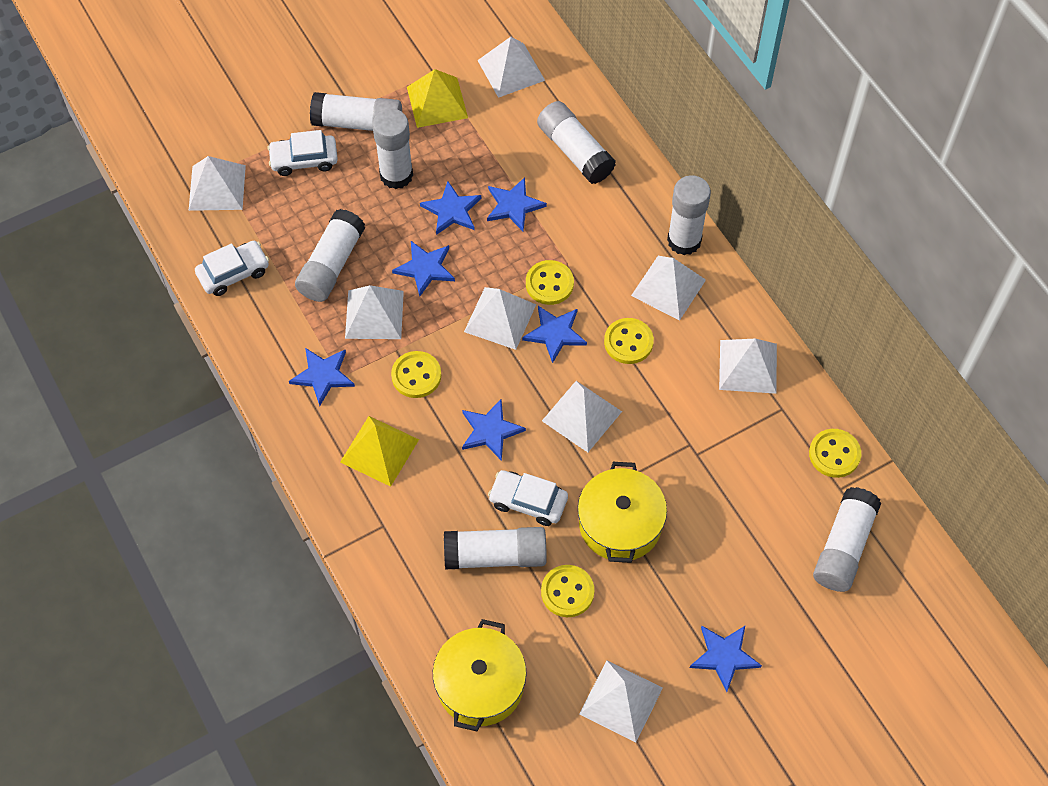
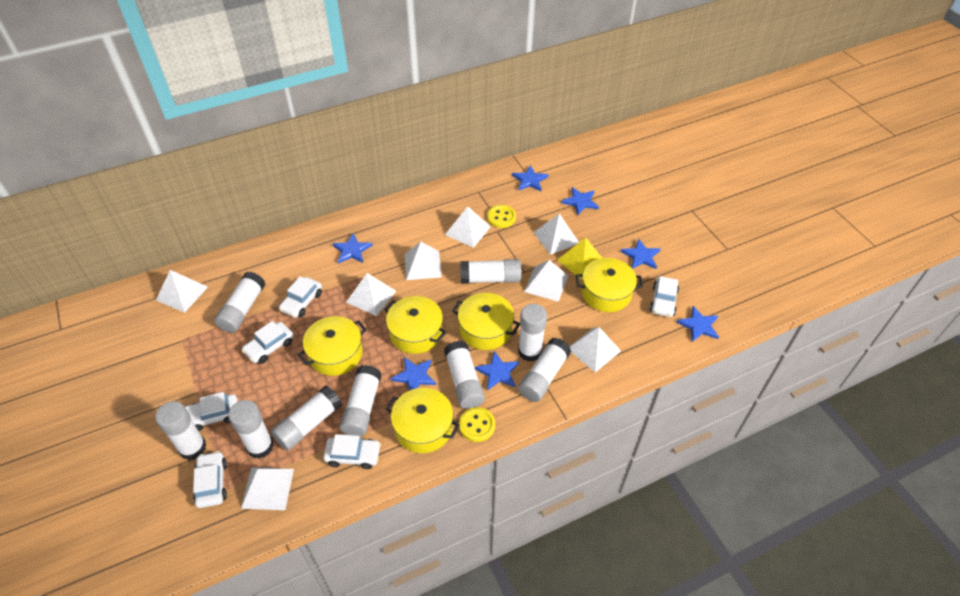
white car: 3 -> 6
white glue stick: 7 -> 9
yellow button: 5 -> 2
yellow pot: 2 -> 5
yellow pyramid: 2 -> 1

